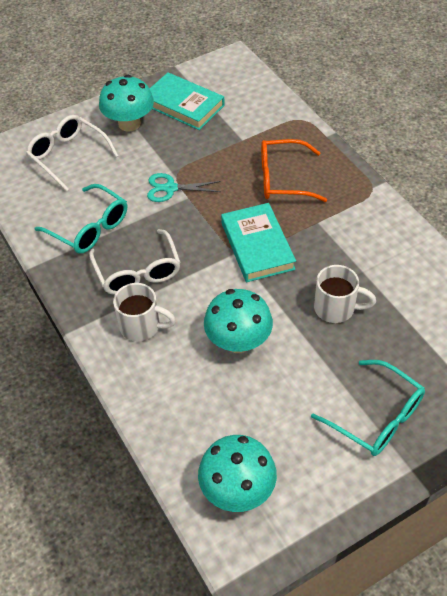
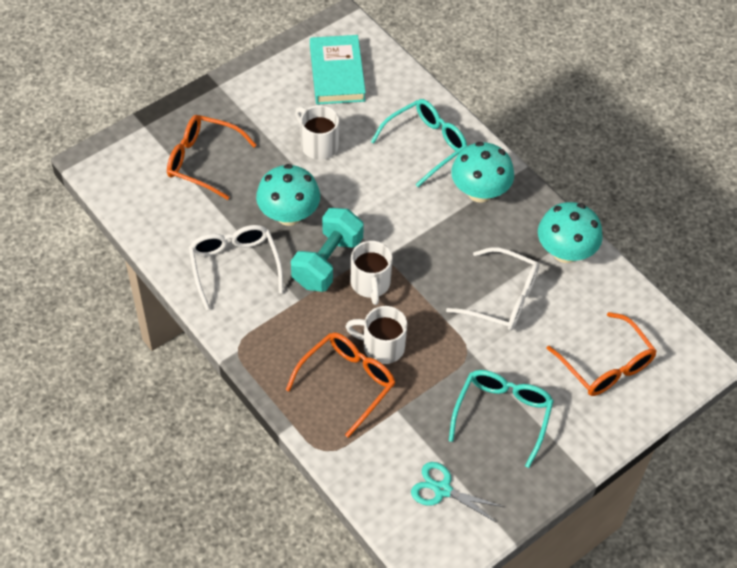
orange glasses: 1 -> 3
turquoise book: 2 -> 1
turquoise dumbbell: 0 -> 1
white mug: 2 -> 3

